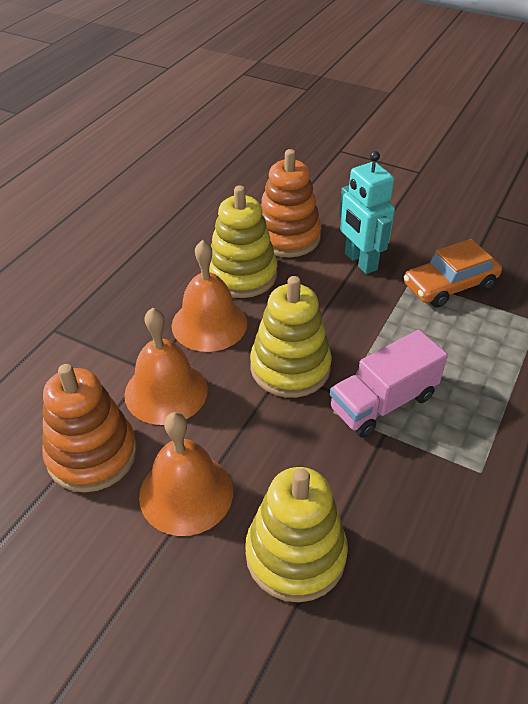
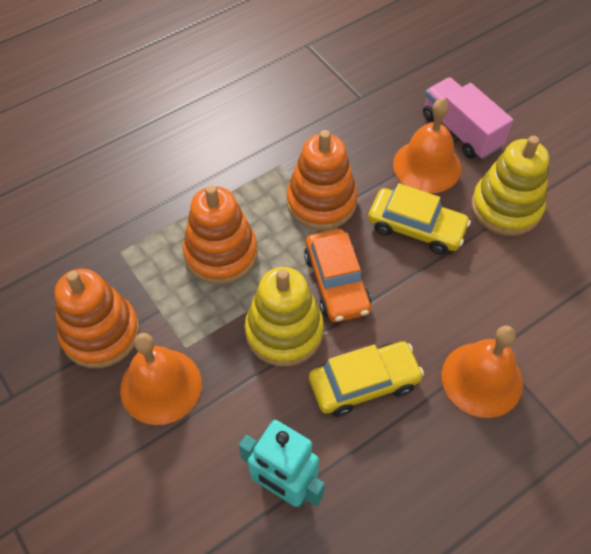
orange stacking toy: 2 -> 3
yellow car: 0 -> 2
yellow stacking toy: 3 -> 2

